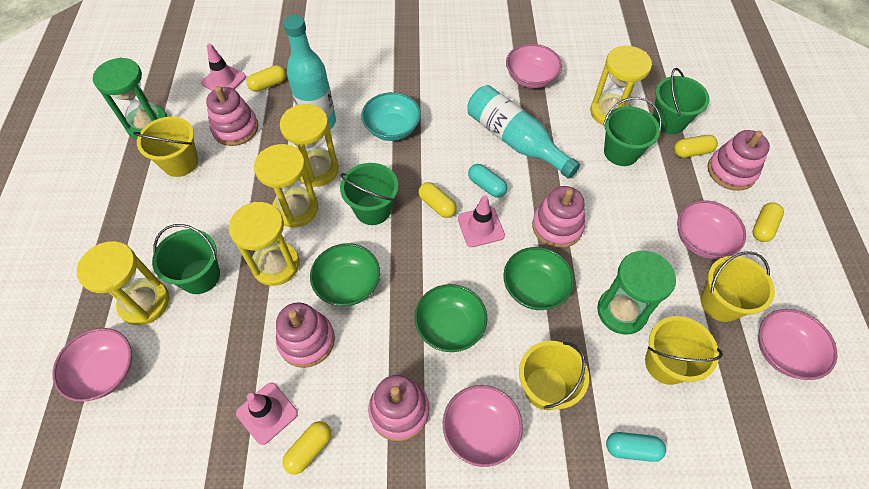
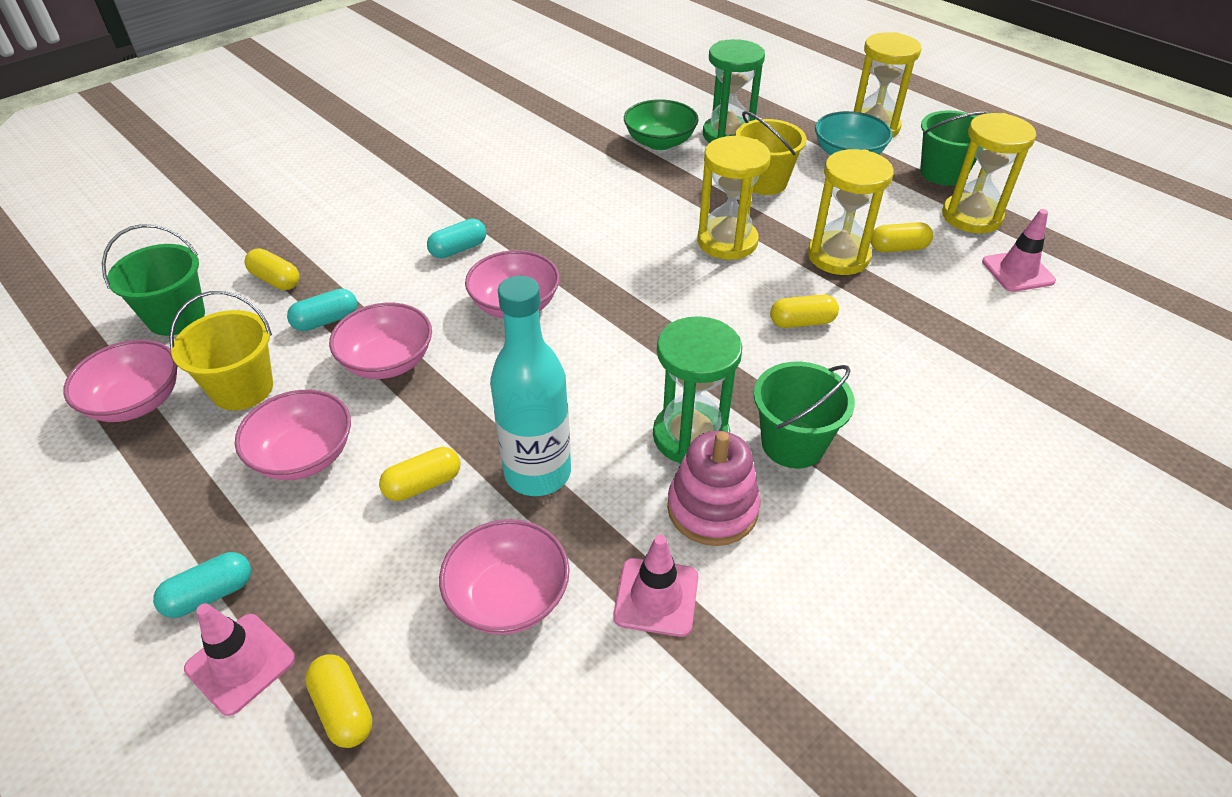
green bowl: 3 -> 1
green bucket: 4 -> 3
pink stacking toy: 5 -> 1
turquoise bottle: 2 -> 1
turquoise capsule: 2 -> 3
yellow bucket: 4 -> 2
yellow hourglass: 5 -> 4

